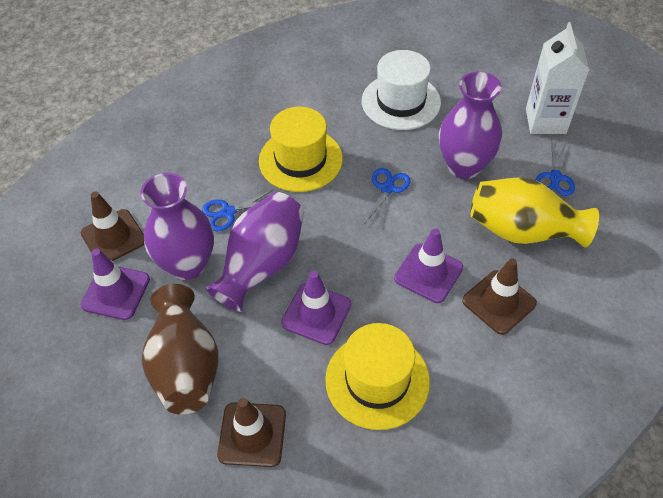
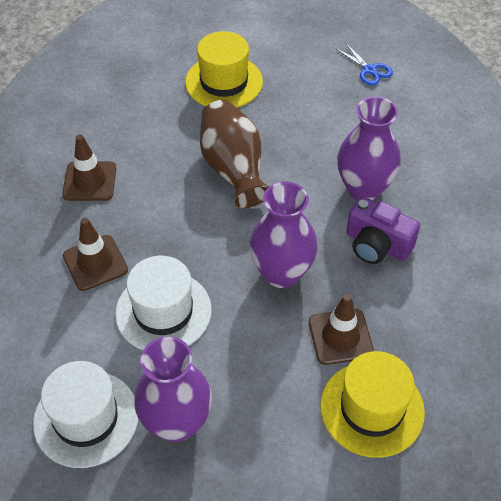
blue scissors: 3 -> 1
purple camera: 0 -> 1
purple traffic cone: 3 -> 0
white carton: 1 -> 0
white hat: 1 -> 2
yellow vase: 1 -> 0

